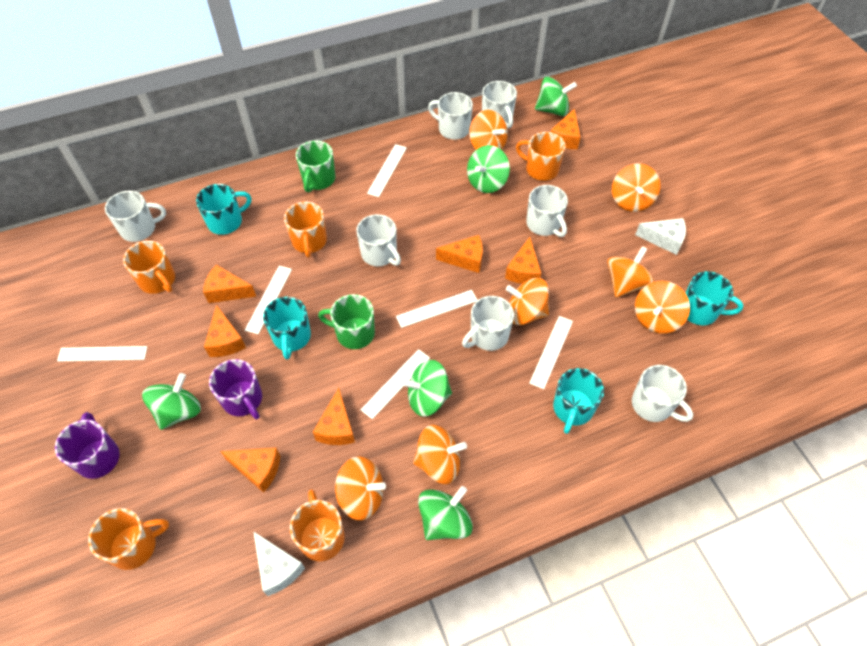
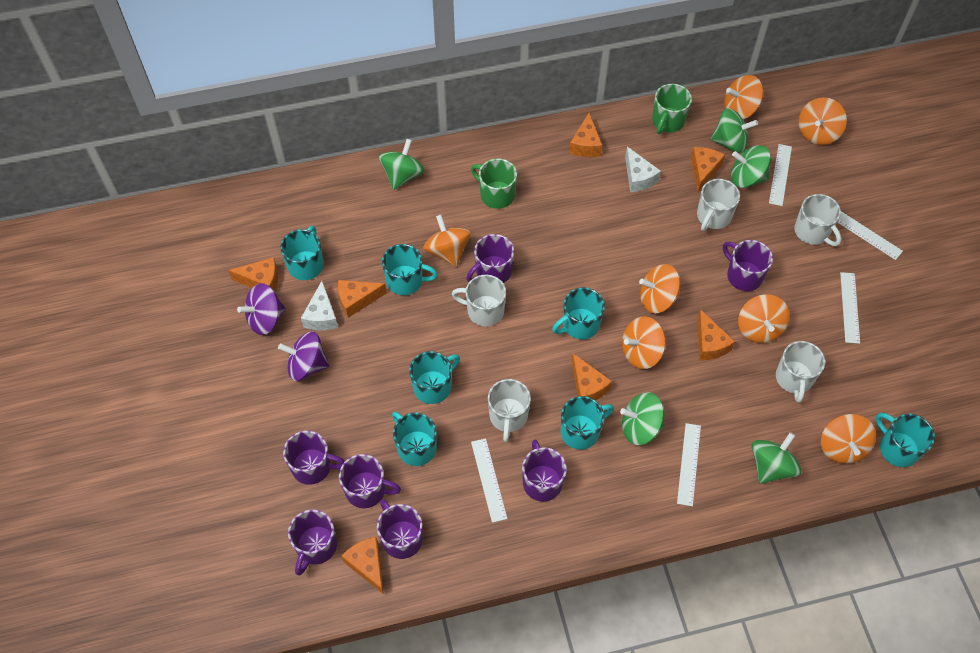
orange mug: 5 -> 0
purple mug: 2 -> 7
purple spinning top: 0 -> 2
turquoise mug: 4 -> 7
white mug: 7 -> 5
white ruler: 6 -> 5

